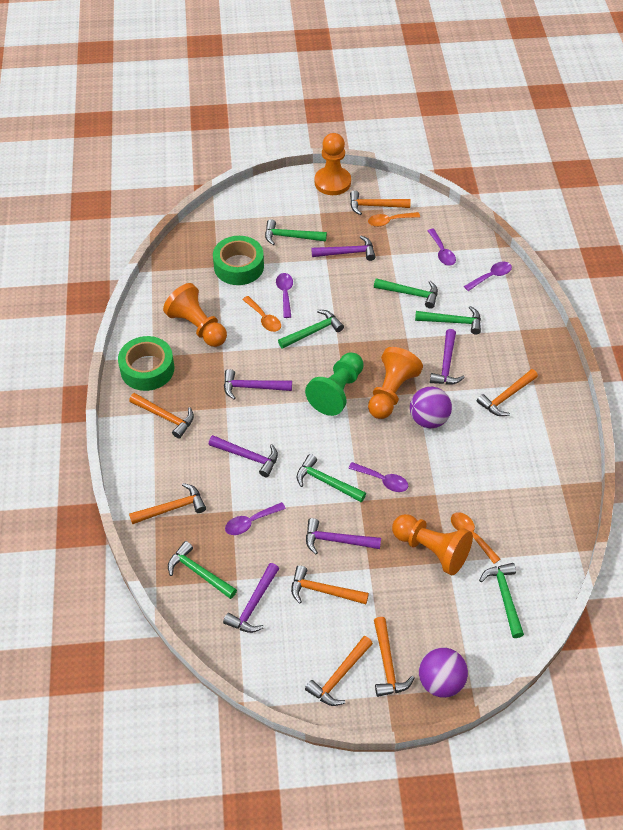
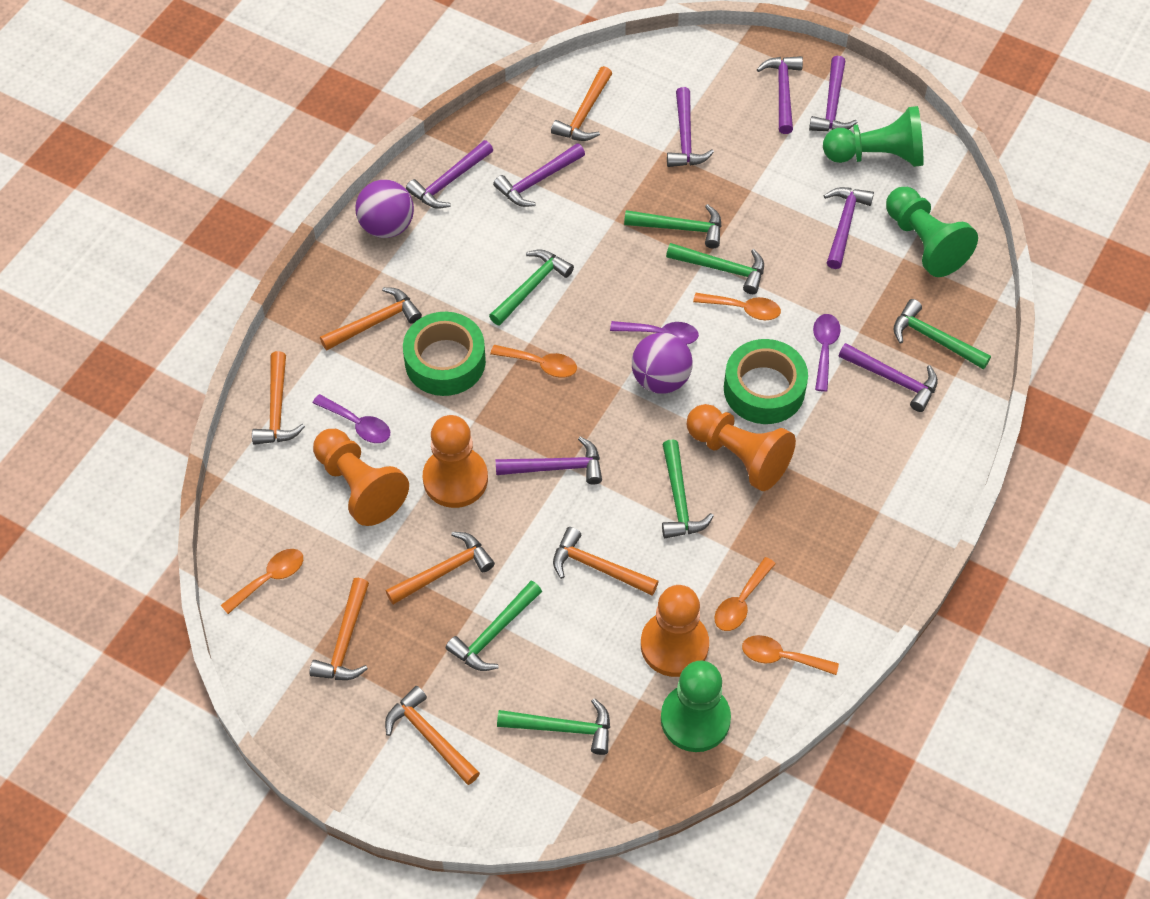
green pawn: 1 -> 3
orange spoon: 3 -> 5
purple hammer: 6 -> 8
purple spoon: 5 -> 3

